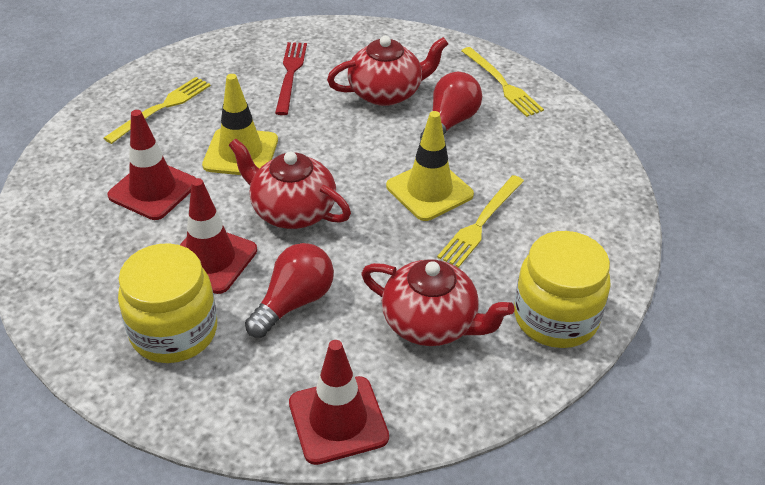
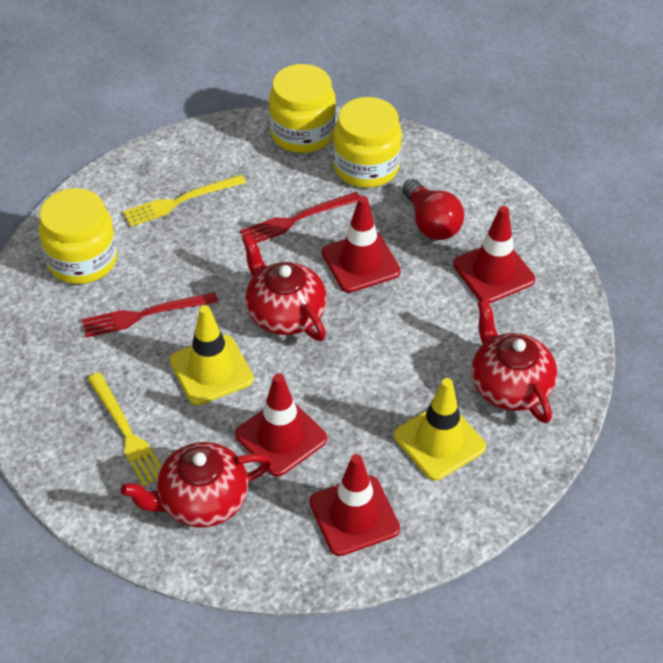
red fork: 1 -> 2
red light bulb: 2 -> 1
red traffic cone: 3 -> 4
yellow fork: 3 -> 2
yellow jar: 2 -> 3

